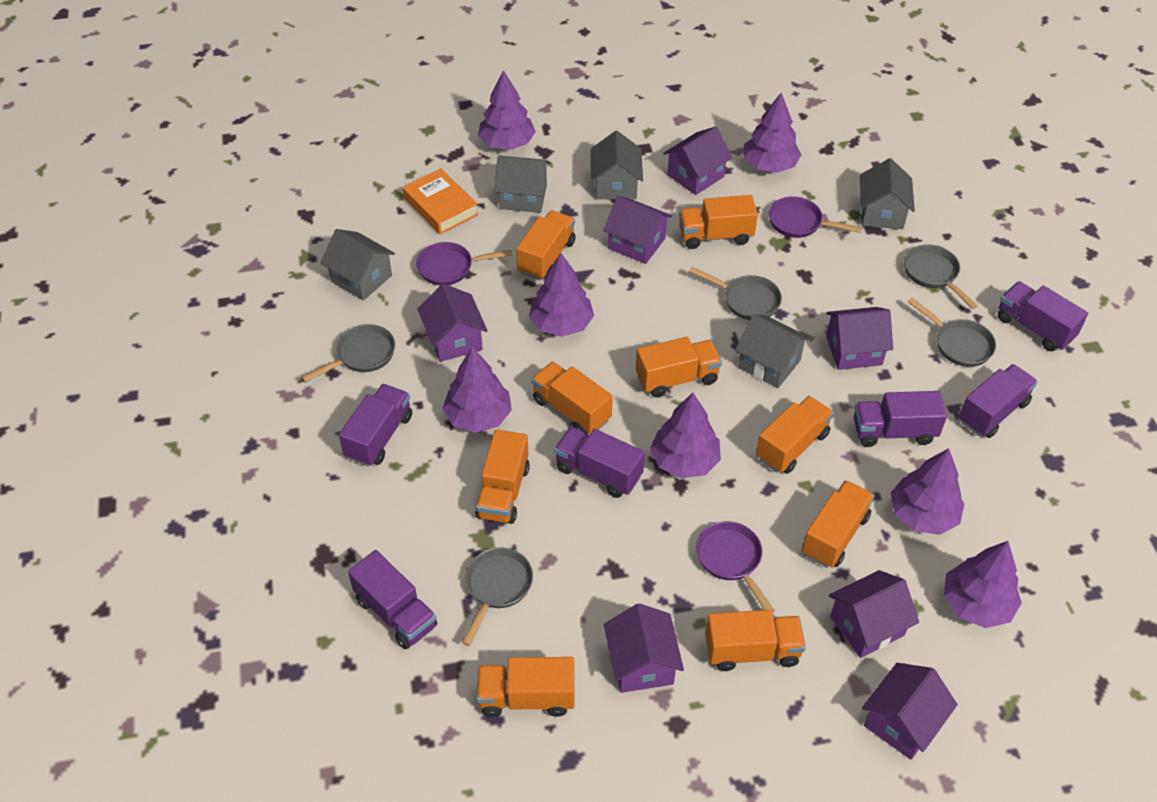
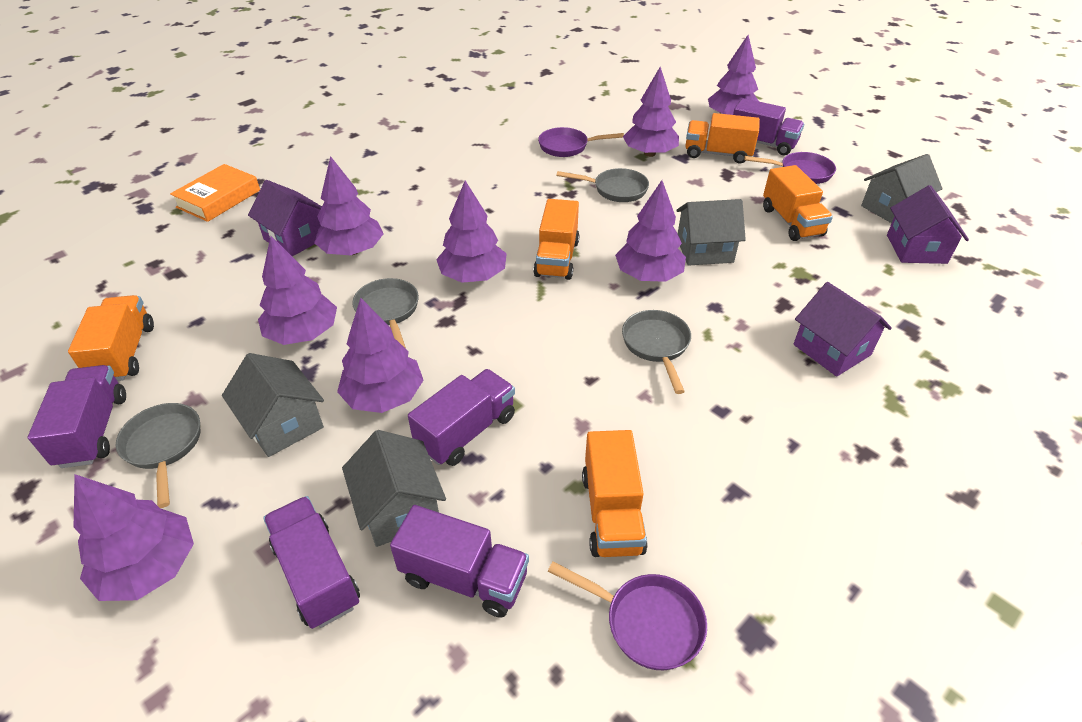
grey house: 5 -> 4
grey pan: 5 -> 4
orange truck: 9 -> 5
purple house: 7 -> 3
purple tree: 7 -> 8
purple truck: 6 -> 5

